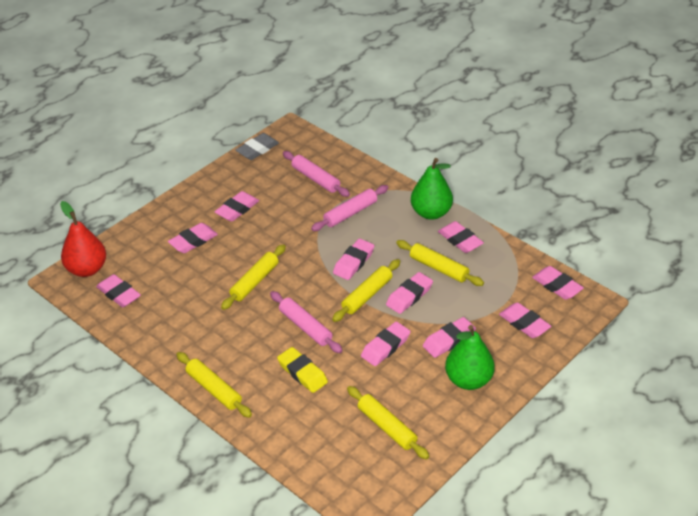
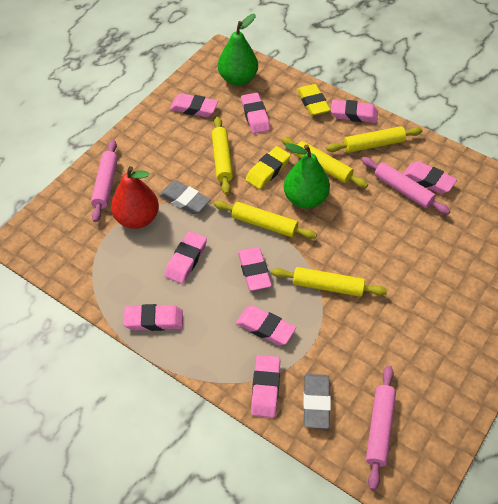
grey eraser: 1 -> 2
pink eraser: 10 -> 9
yellow eraser: 1 -> 2

